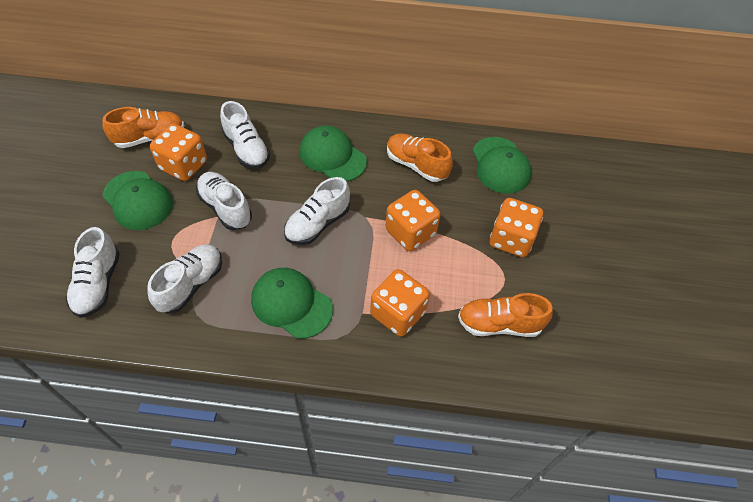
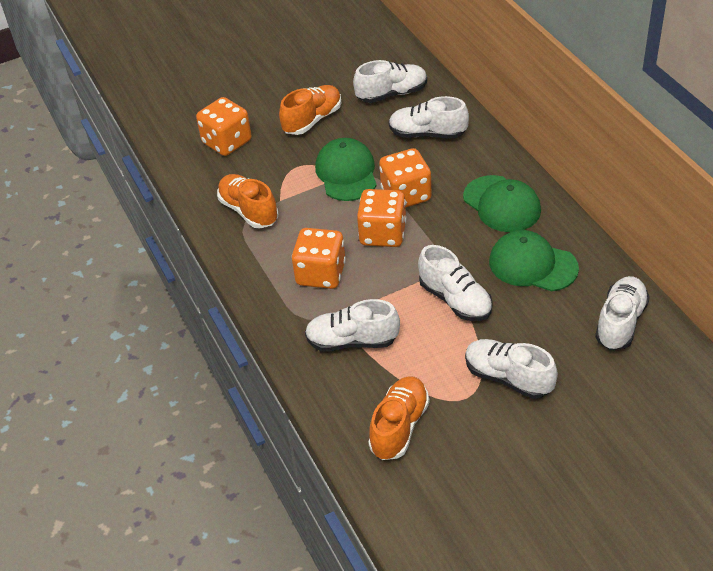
green cap: 4 -> 3
white shoe: 5 -> 6

